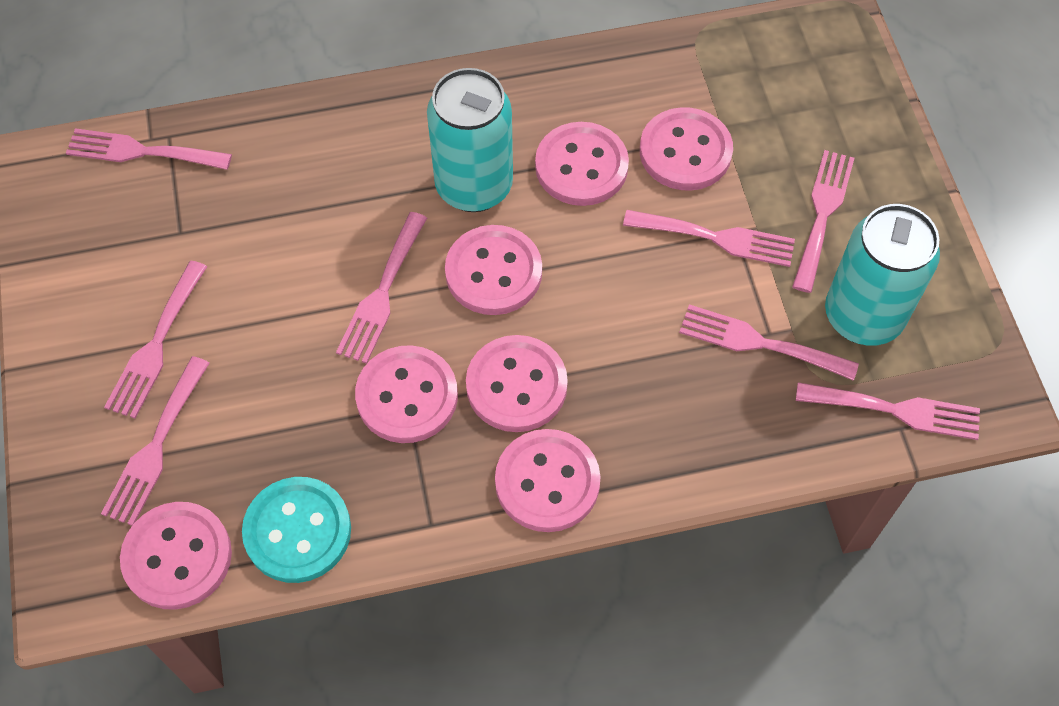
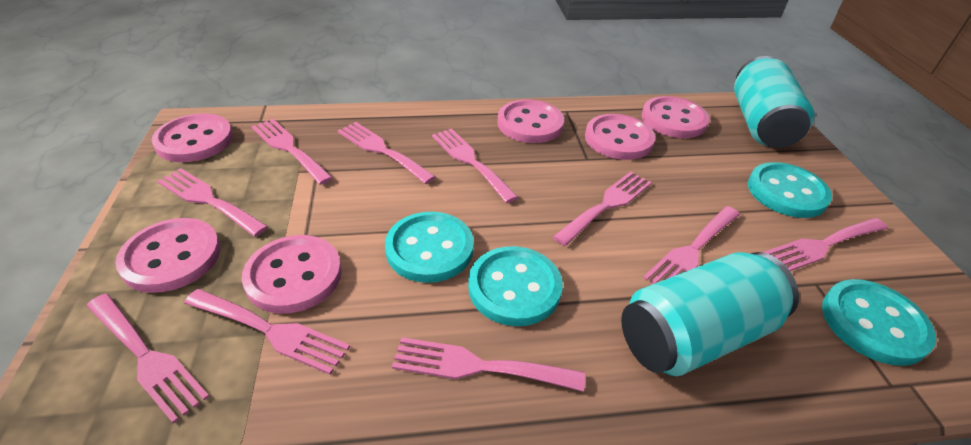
pink button: 7 -> 6
pink fork: 8 -> 10
turquoise button: 1 -> 4

